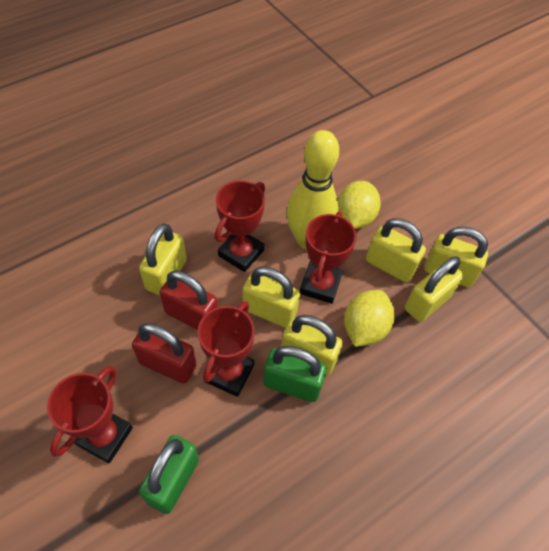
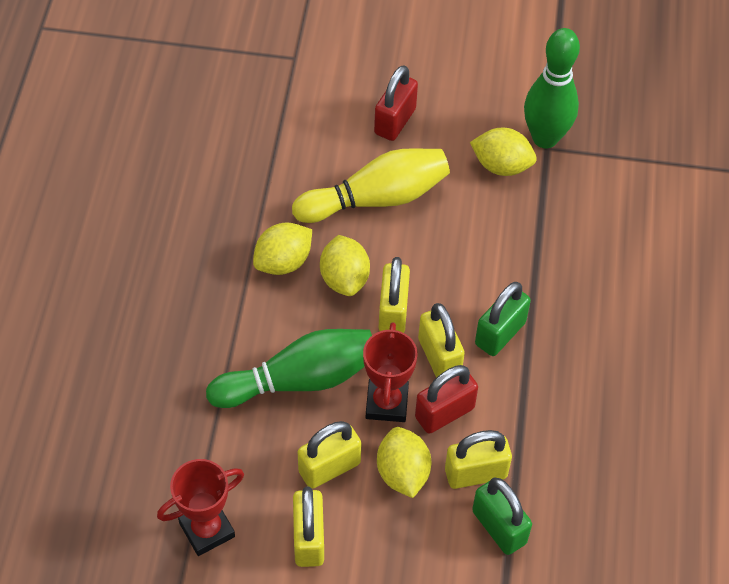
green bowling pin: 0 -> 2
red trophy: 4 -> 2
yellow lemon: 2 -> 4
yellow padlock: 6 -> 5

